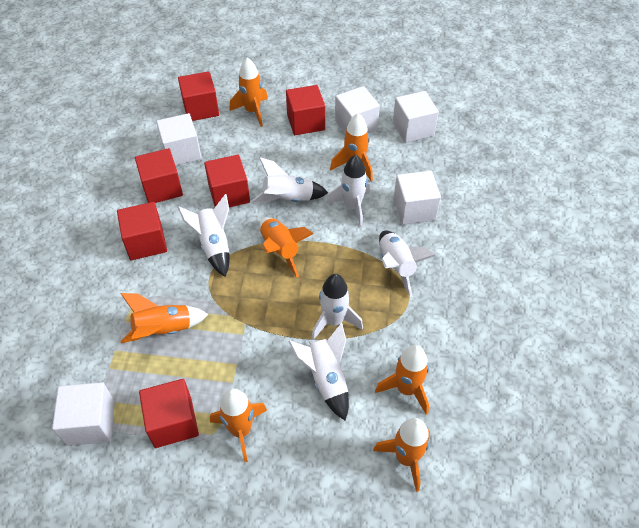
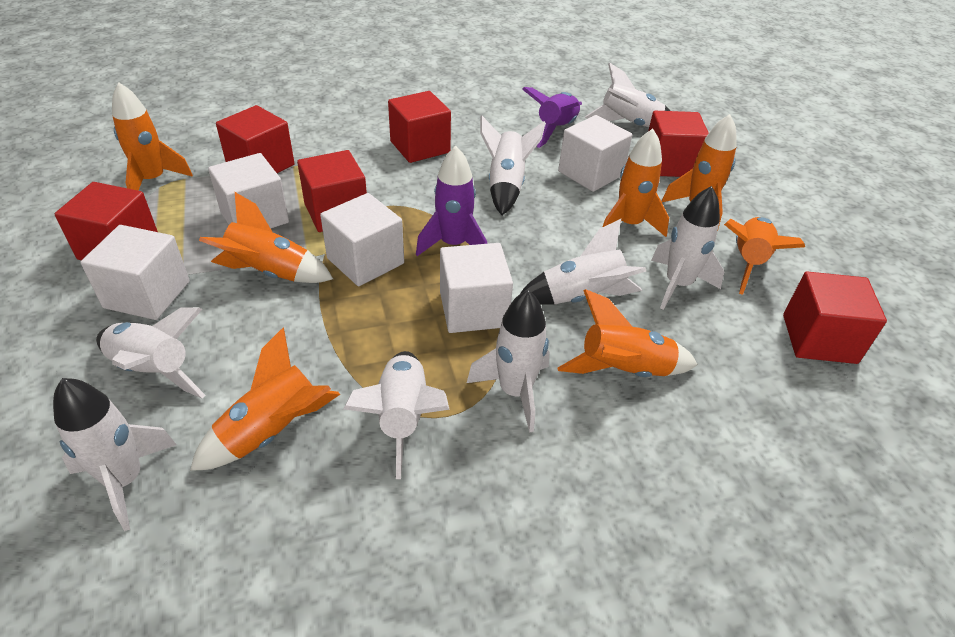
purple rocket: 0 -> 2
white rocket: 6 -> 8

